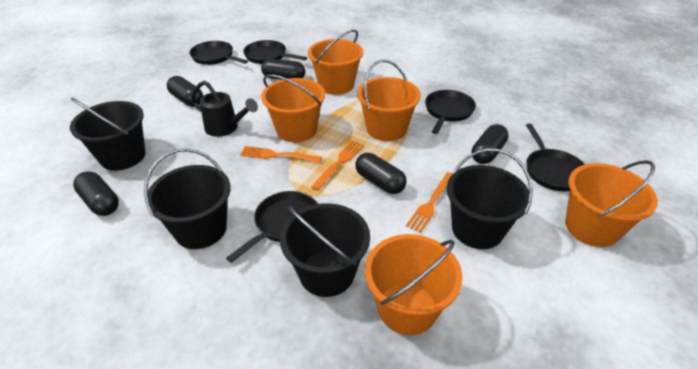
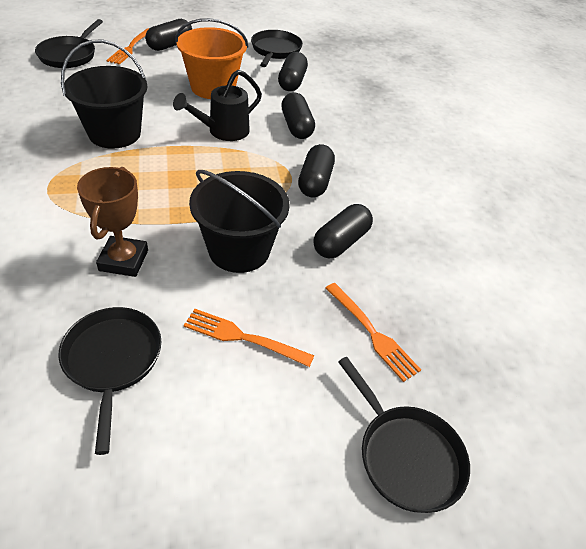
black bucket: 4 -> 2
black pan: 5 -> 4
brown trophy: 0 -> 1
orange bucket: 5 -> 1

